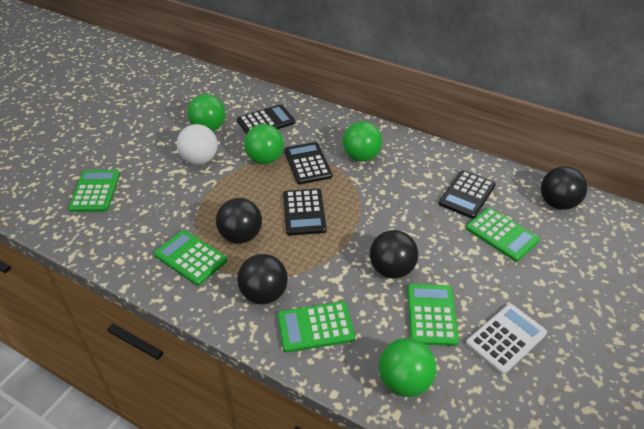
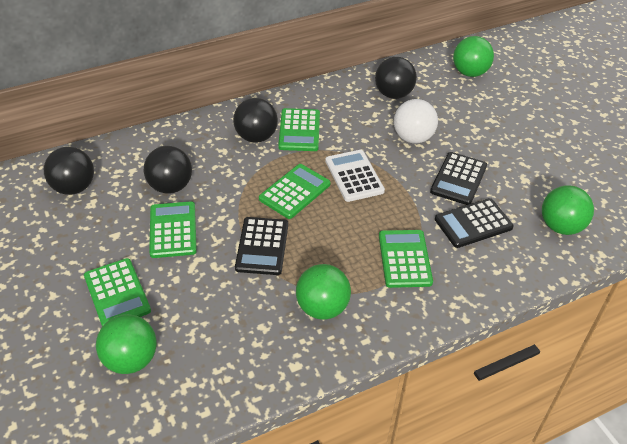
black calculator: 4 -> 3

